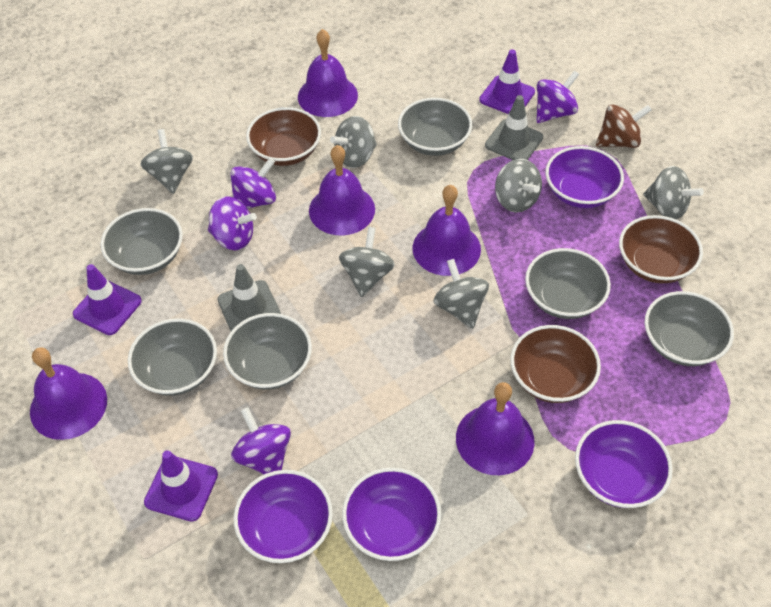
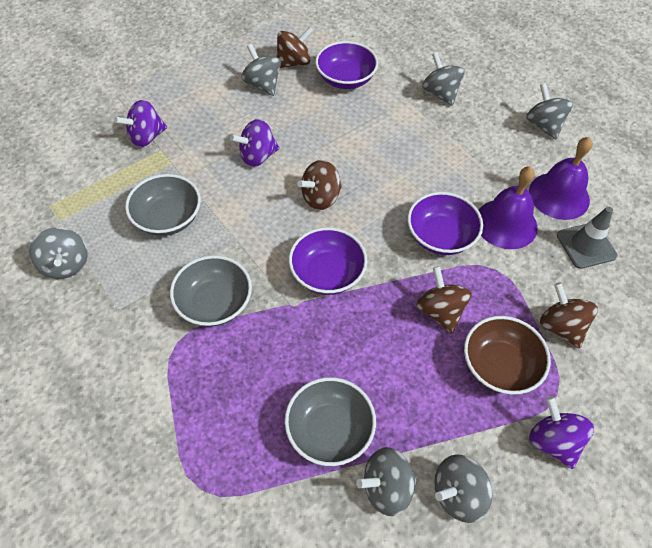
brown bowl: 3 -> 1
brown spinning top: 1 -> 4
grey bowl: 6 -> 3
grey traffic cone: 2 -> 1
purple bell: 5 -> 2
purple bowl: 4 -> 3
purple spinning top: 4 -> 3
purple traffic cone: 3 -> 0

